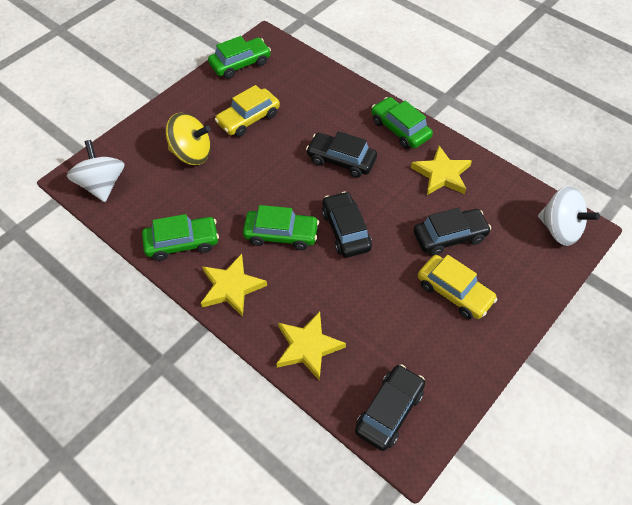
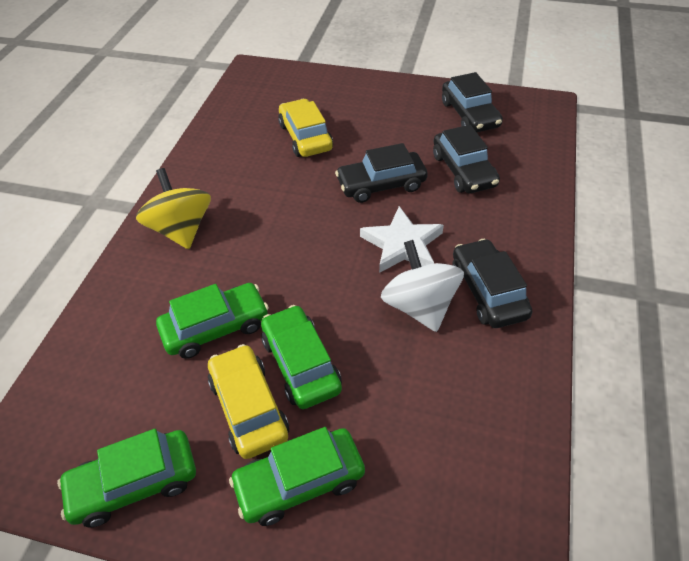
white spinning top: 2 -> 1
white star: 0 -> 1
yellow star: 3 -> 0

